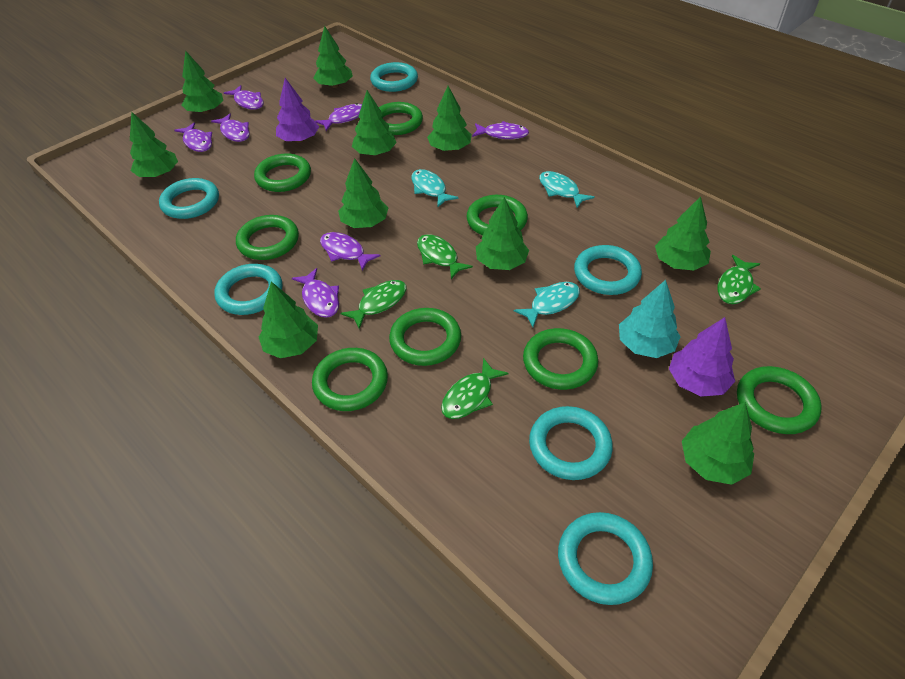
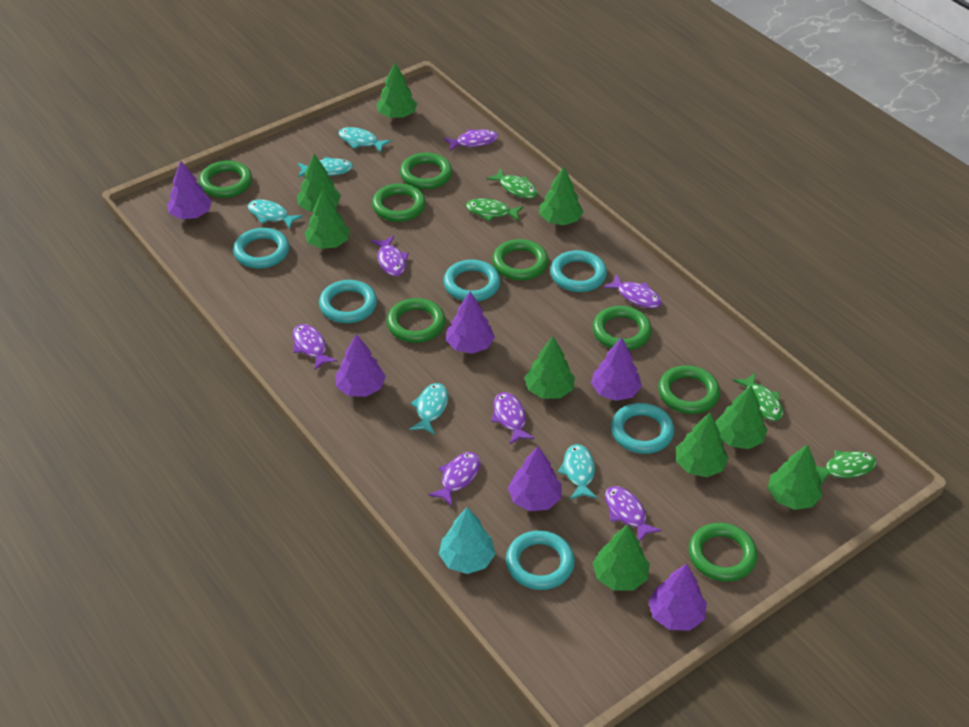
green tree: 10 -> 9
purple tree: 2 -> 6
turquoise fish: 3 -> 5

